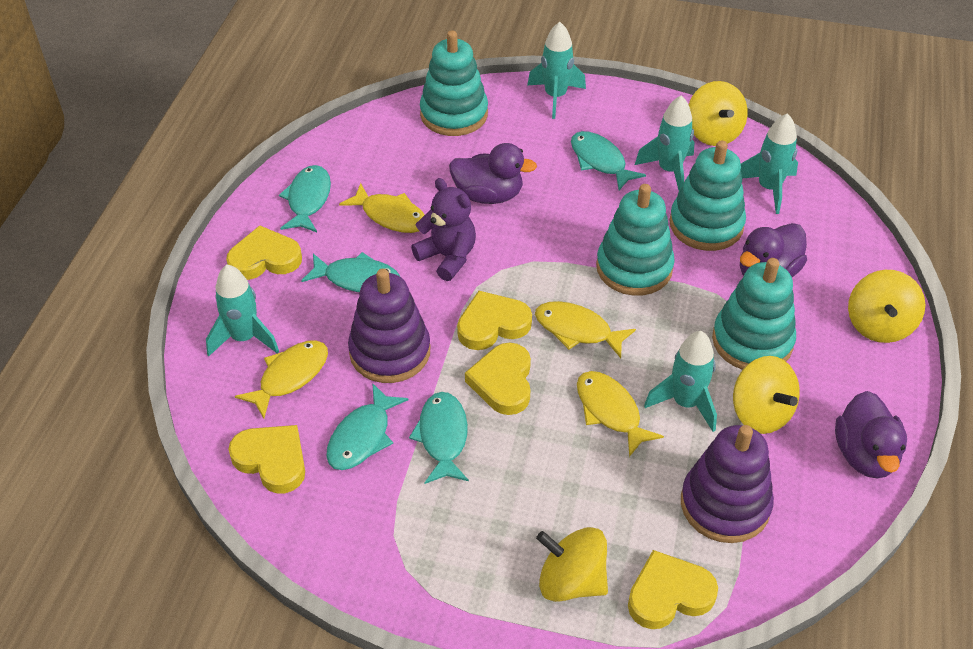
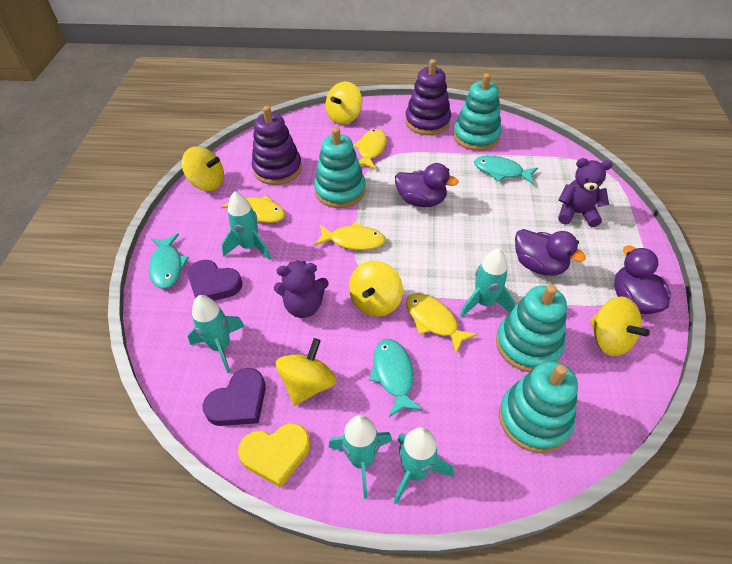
purple heart: 0 -> 2
purple teddy bear: 1 -> 2
turquoise fish: 5 -> 3
yellow heart: 5 -> 1
yellow spinning top: 4 -> 5

